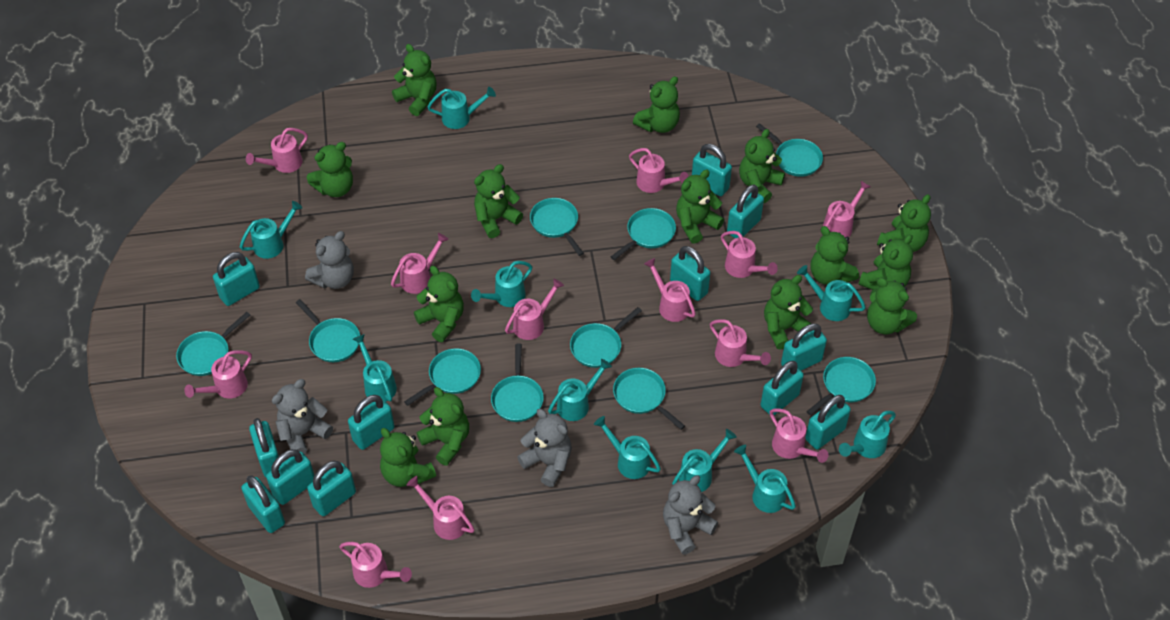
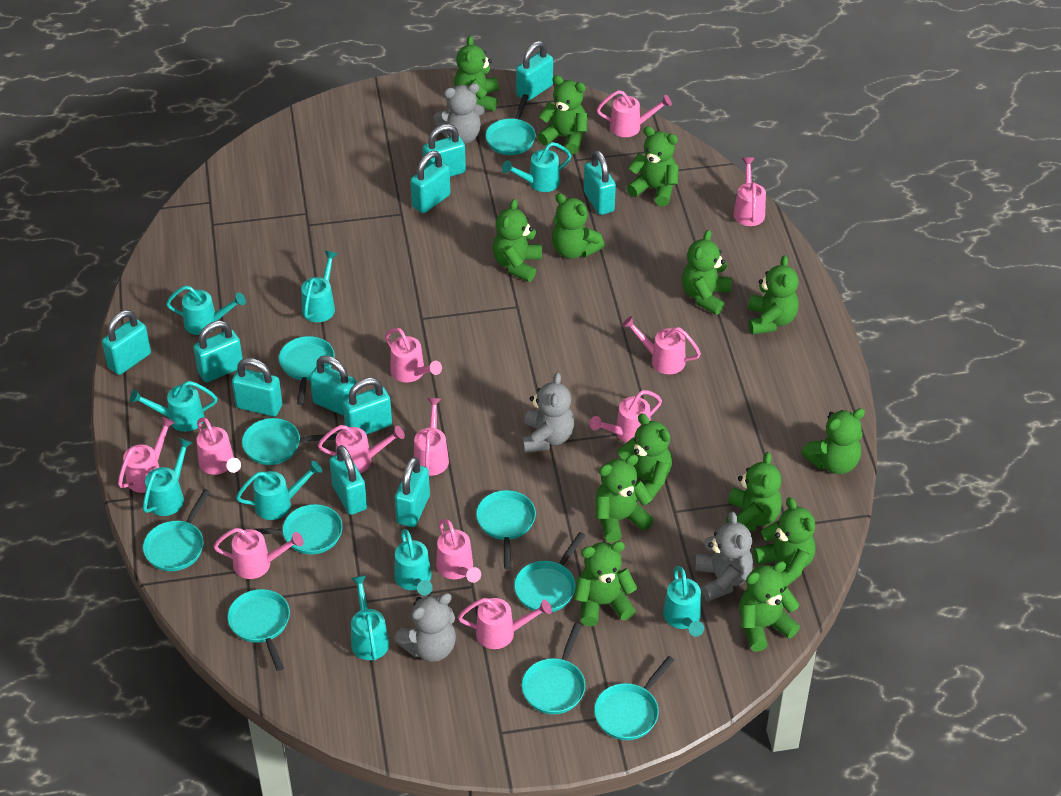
turquoise padlock: 12 -> 11
turquoise watering can: 10 -> 9

